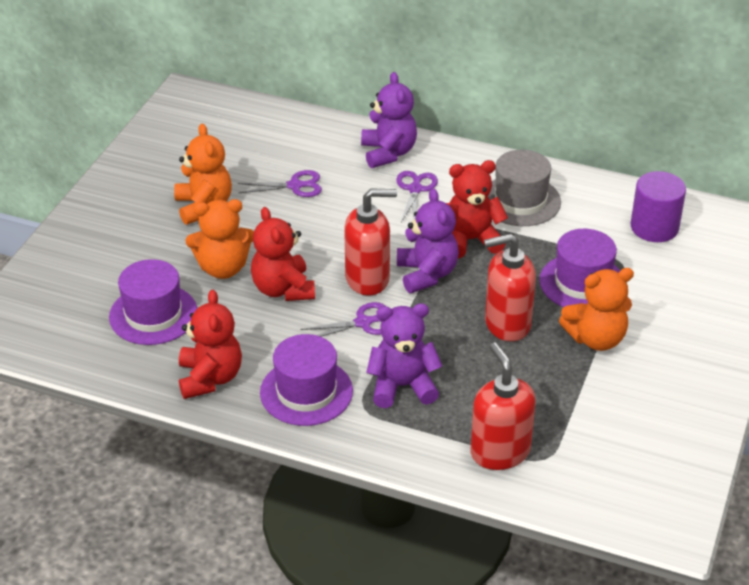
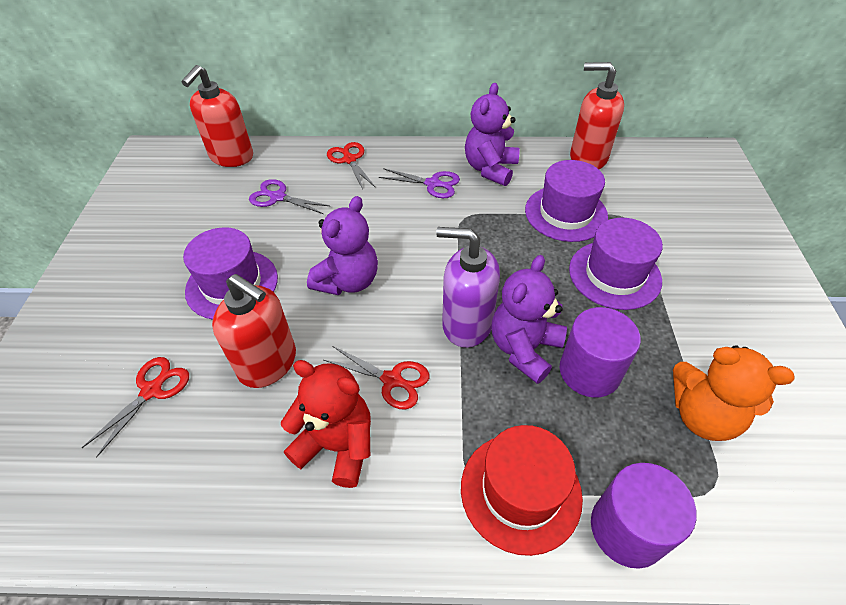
grey hat: 1 -> 0
orange teddy bear: 3 -> 1
purple cylinder: 1 -> 2
purple scissors: 3 -> 2
purple soap dispenser: 0 -> 1
red hat: 0 -> 1
red scissors: 0 -> 3
red teddy bear: 3 -> 1

